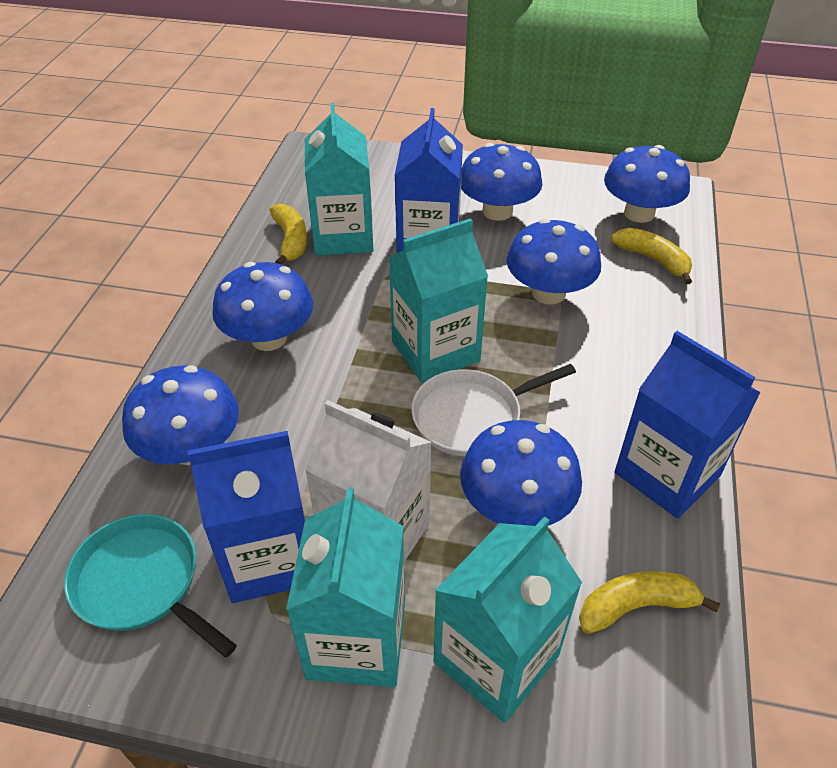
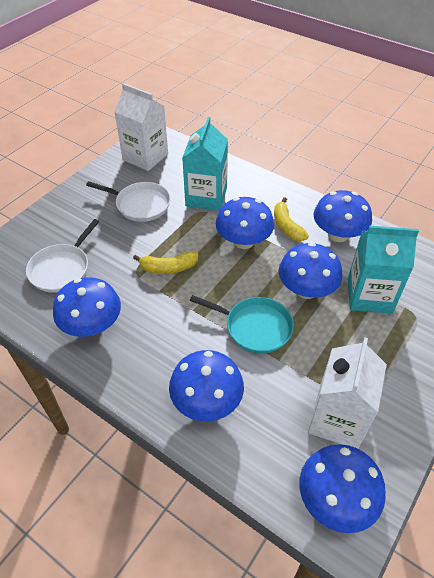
blue carton: 3 -> 0
turquoise carton: 4 -> 2
white carton: 1 -> 2
white pan: 1 -> 2
yellow banana: 3 -> 2

